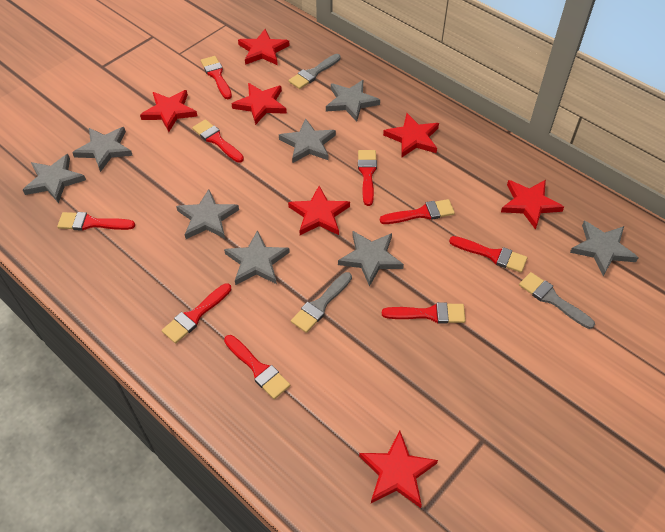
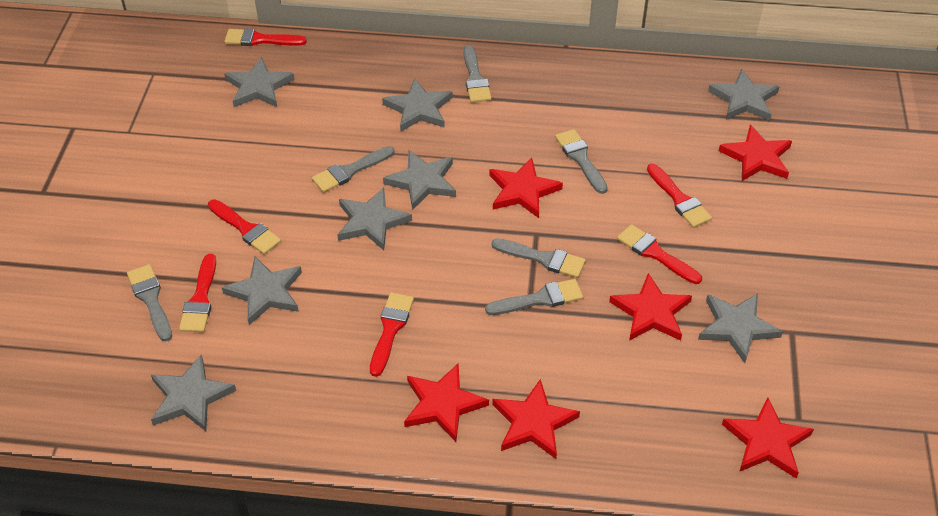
grey brush: 3 -> 6
red brush: 9 -> 6
red star: 7 -> 6

